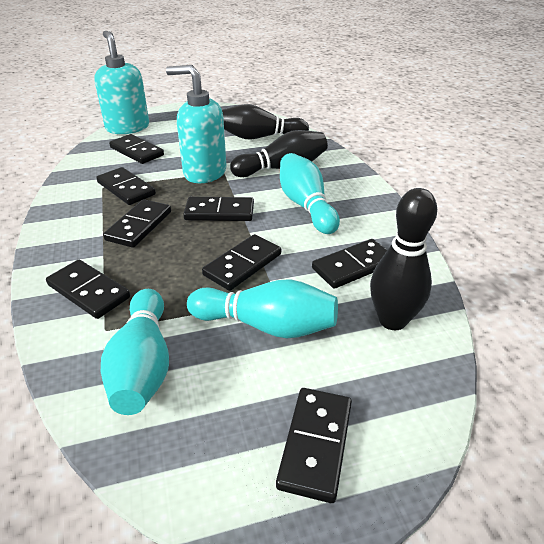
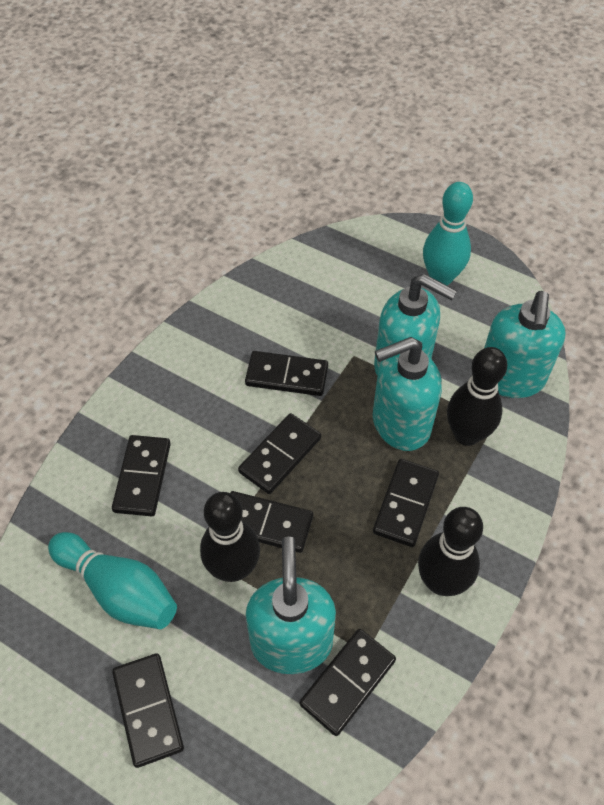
black domino: 8 -> 7
turquoise bowling pin: 3 -> 2
turquoise soap dispenser: 2 -> 4

